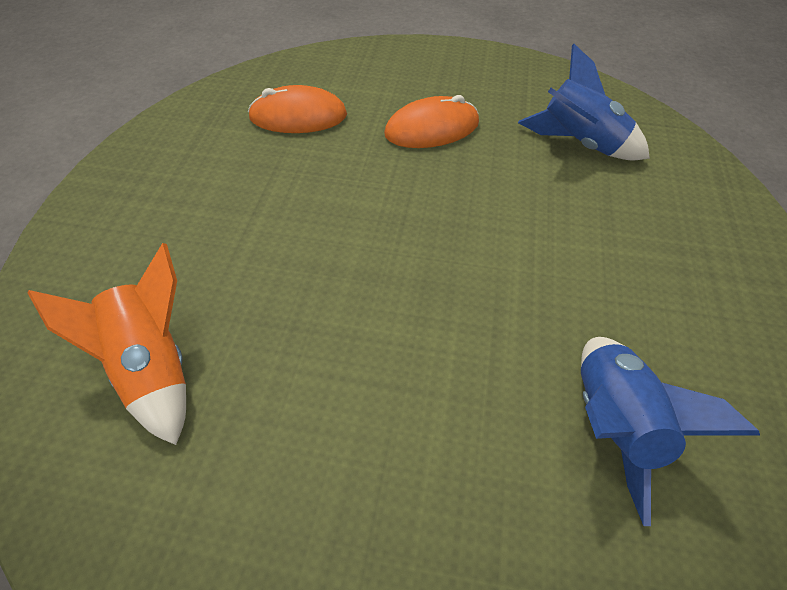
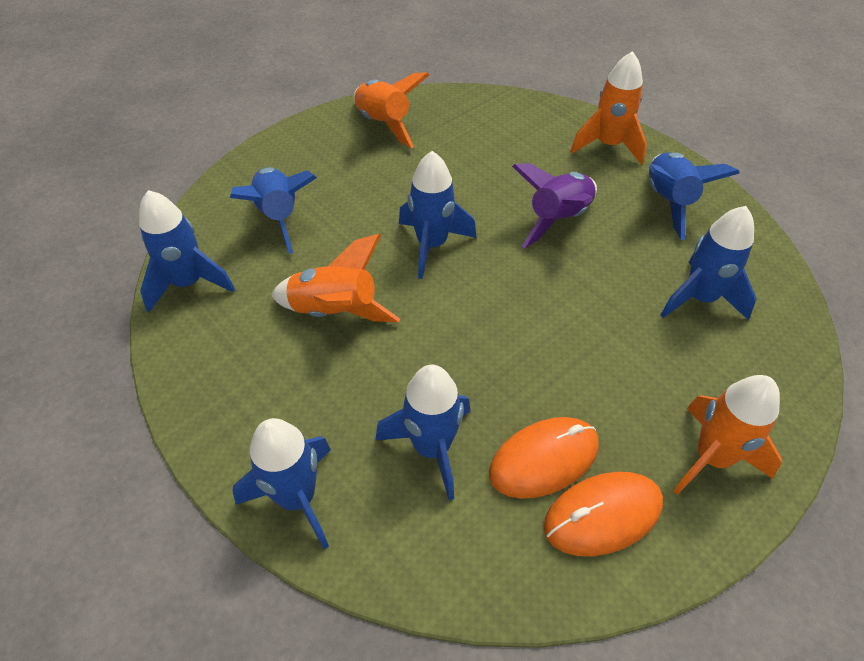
blue rocket: 2 -> 7
orange rocket: 1 -> 4
purple rocket: 0 -> 1

